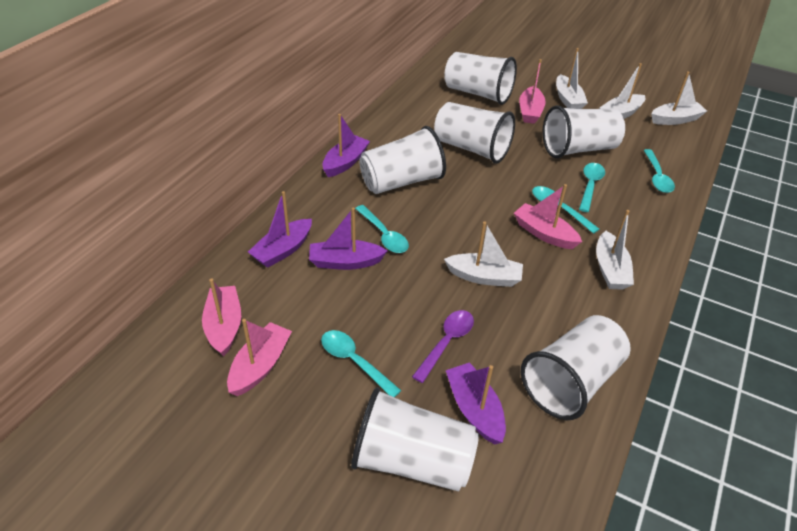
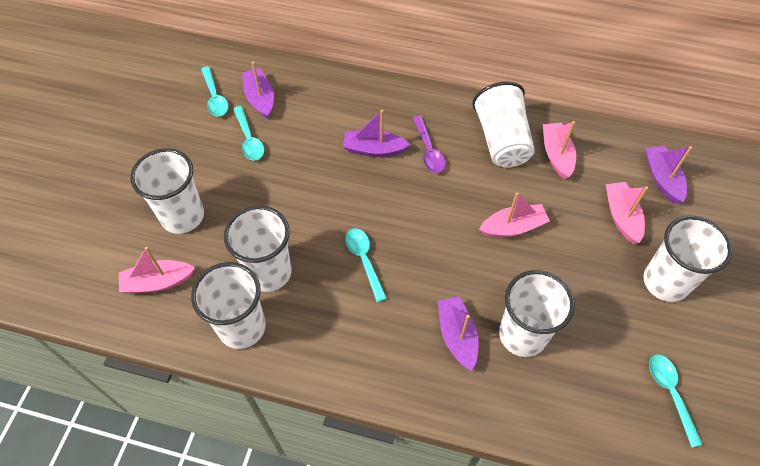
turquoise spoon: 5 -> 4
white boat: 5 -> 0

